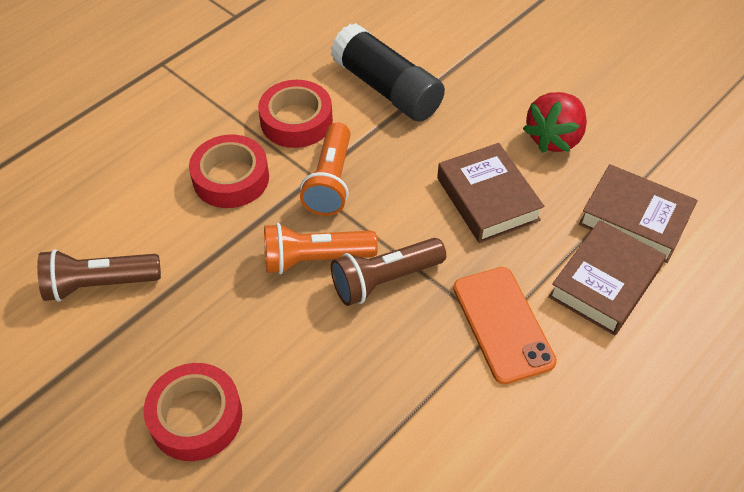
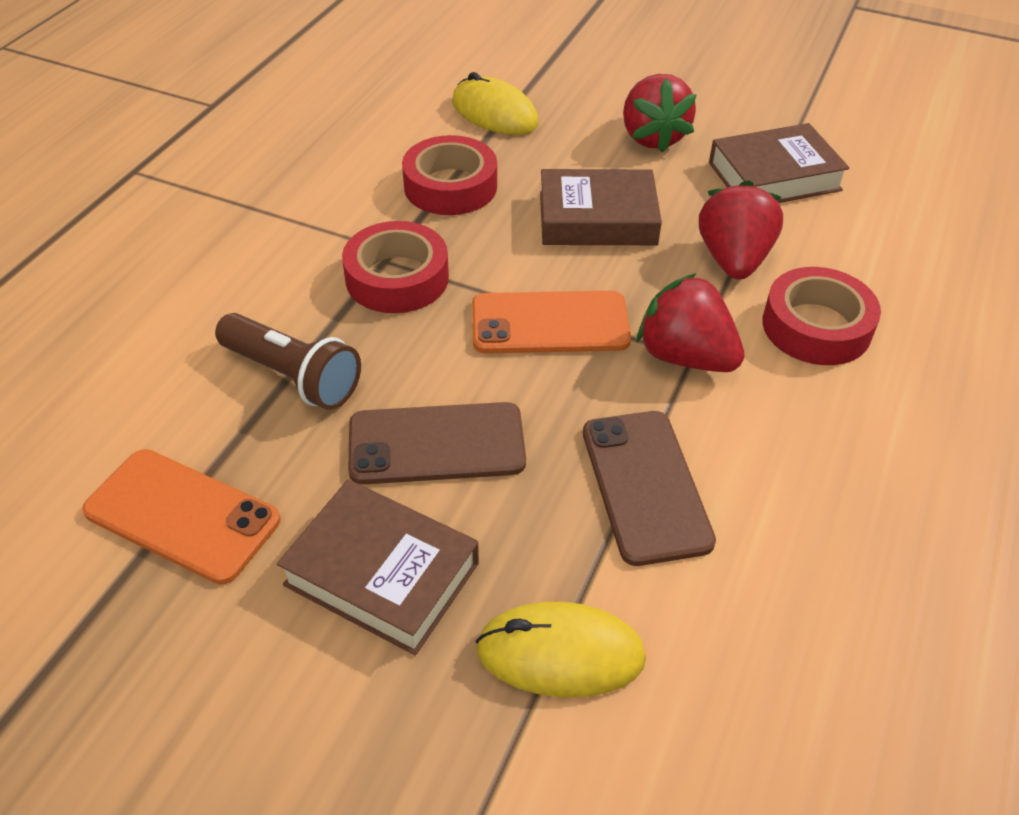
black glue stick: 1 -> 0
brown flashlight: 2 -> 1
brown phone: 0 -> 2
orange flashlight: 2 -> 0
orange phone: 1 -> 2
red strawberry: 1 -> 3
yellow mouse: 0 -> 2

